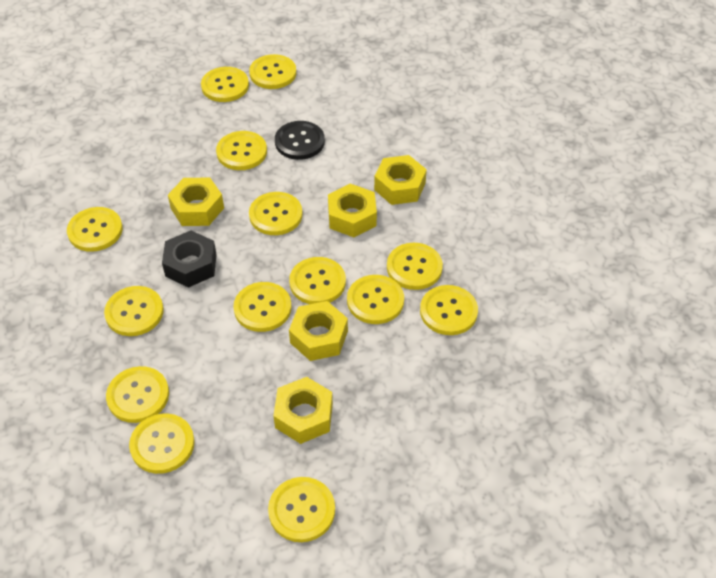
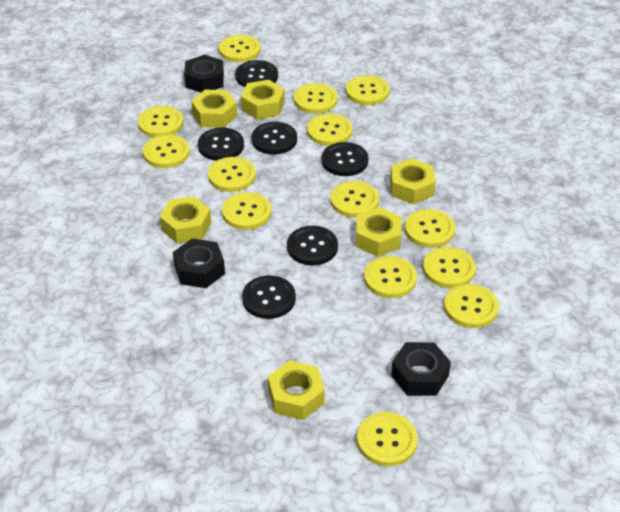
black button: 1 -> 6
black nut: 1 -> 3
yellow nut: 5 -> 6

